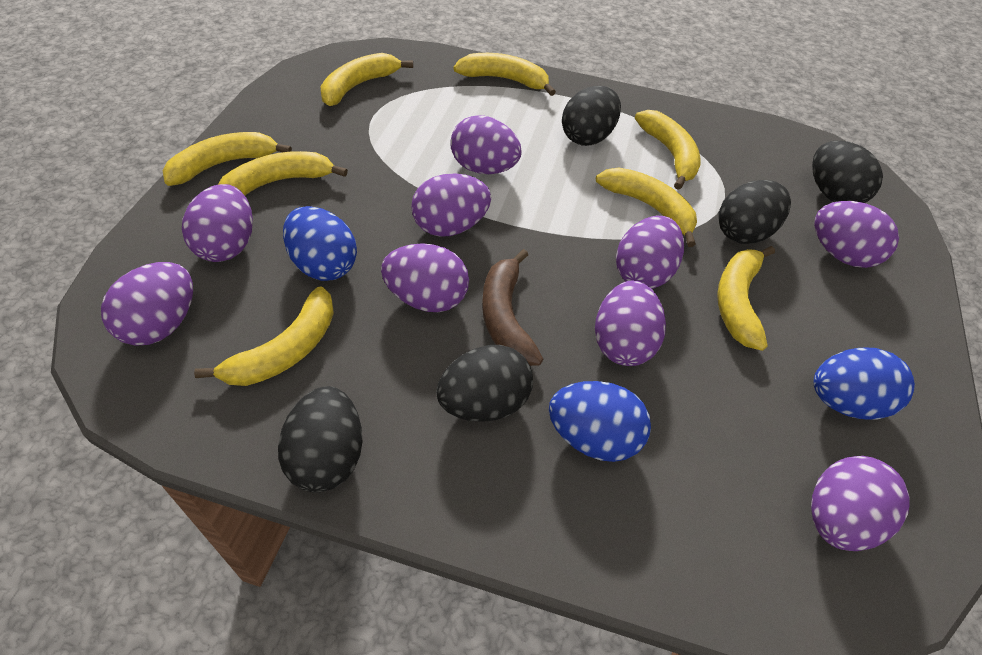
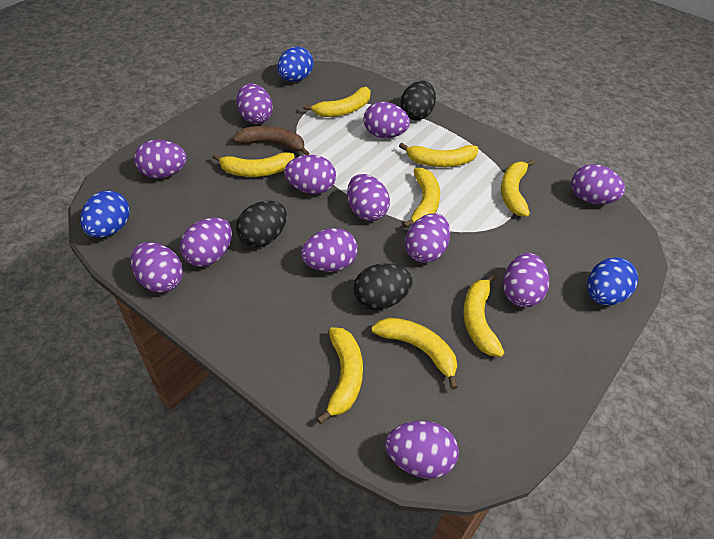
black egg: 5 -> 3
purple egg: 9 -> 12

